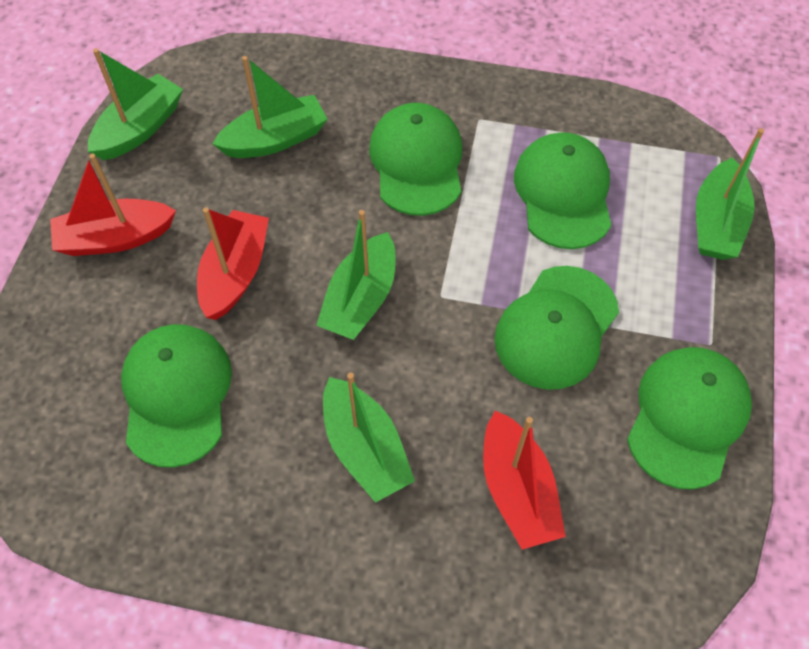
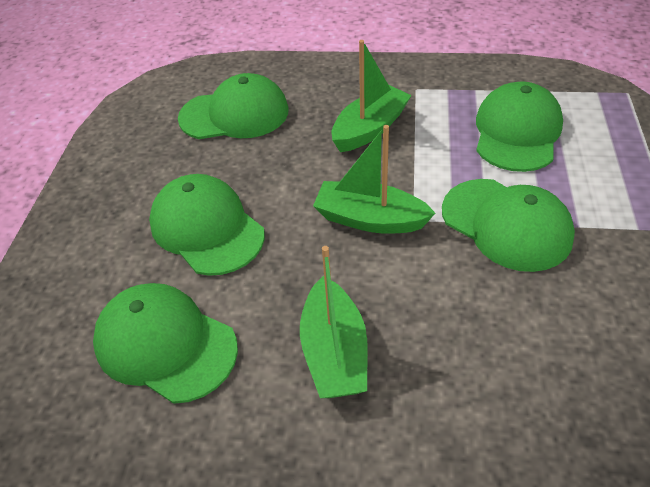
green boat: 5 -> 3
red boat: 3 -> 0

